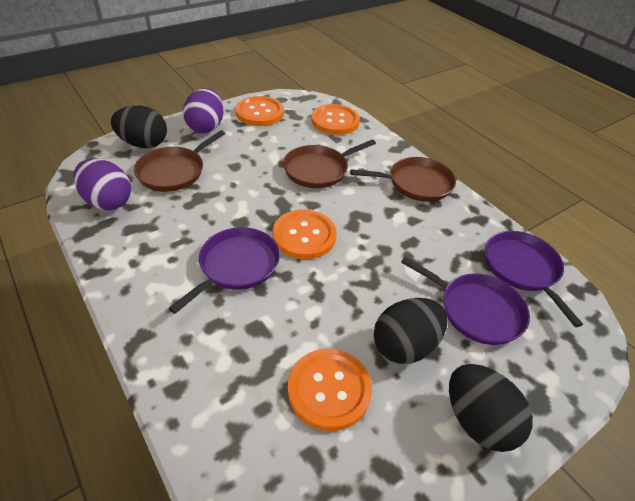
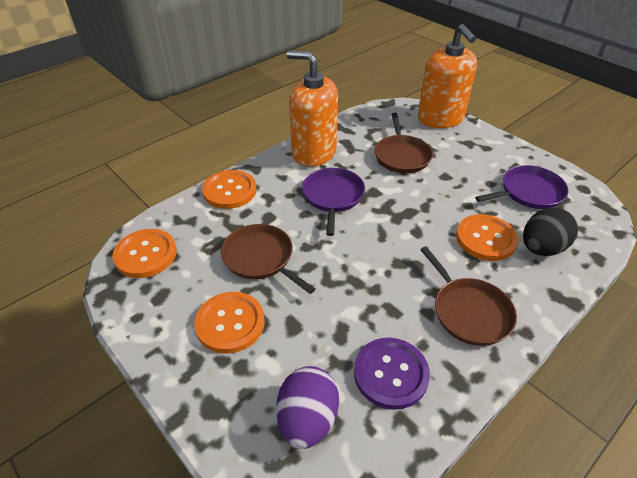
black egg: 3 -> 1
orange soap dispenser: 0 -> 2
purple button: 0 -> 1
purple egg: 2 -> 1
purple pan: 3 -> 2

